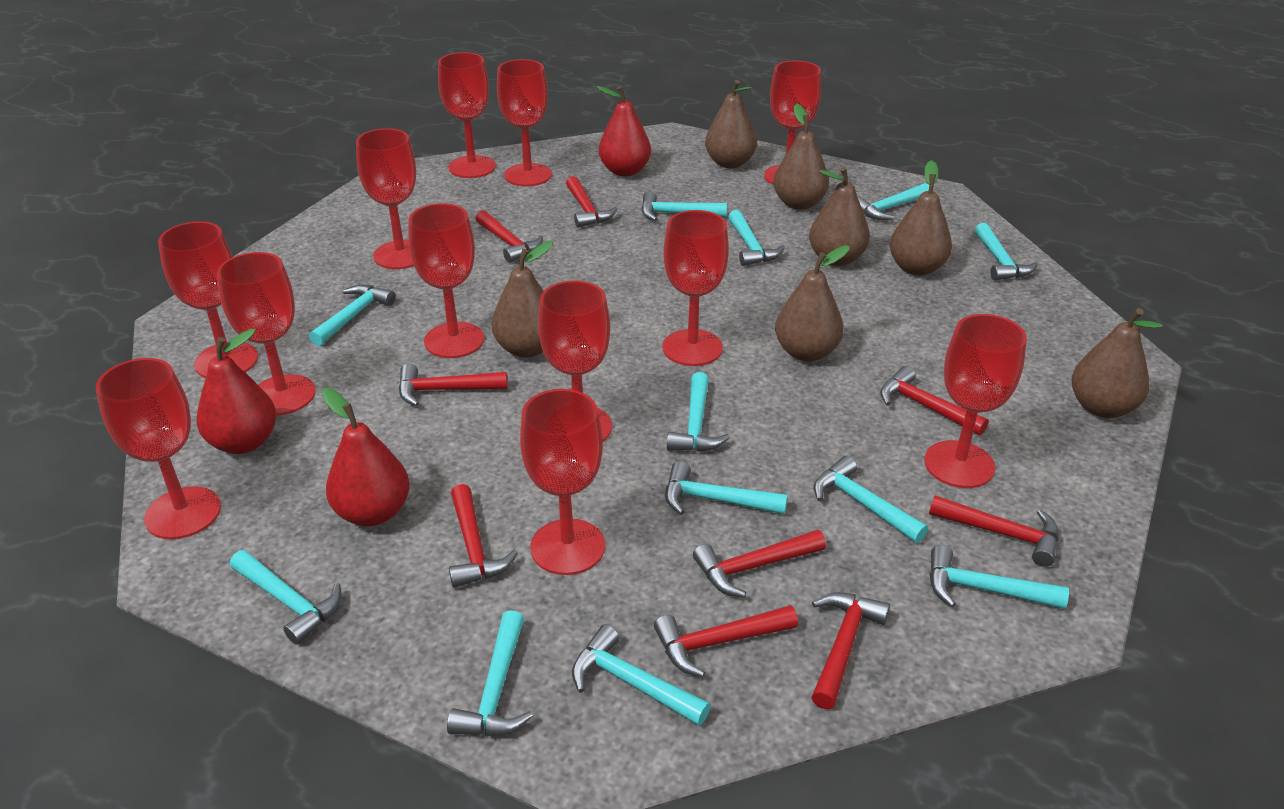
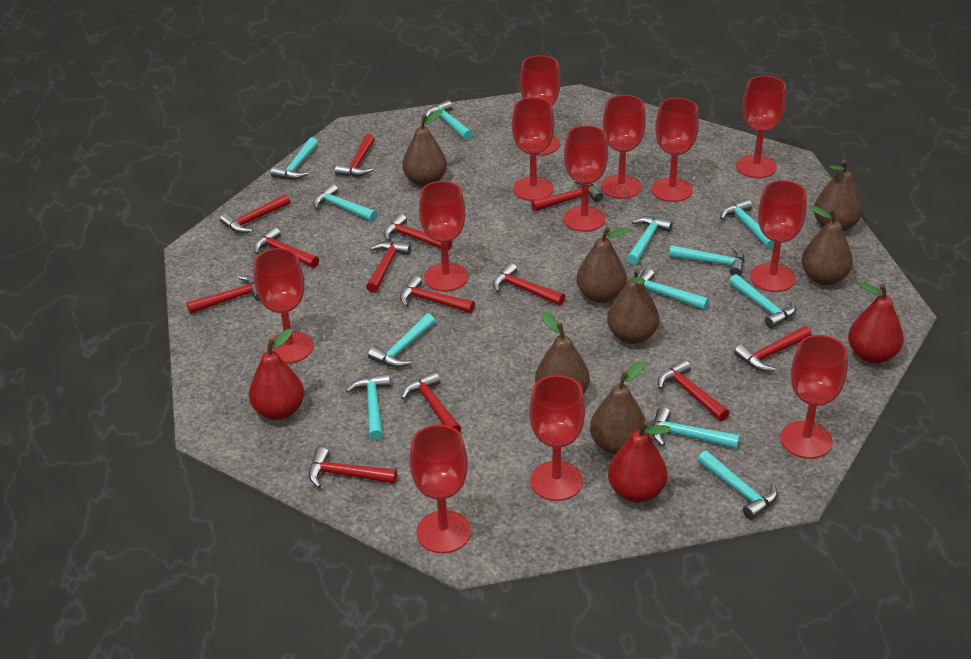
red hammer: 9 -> 13

